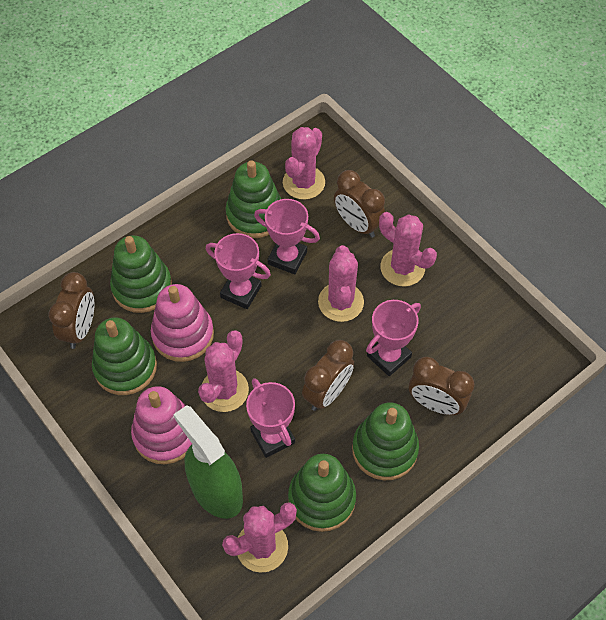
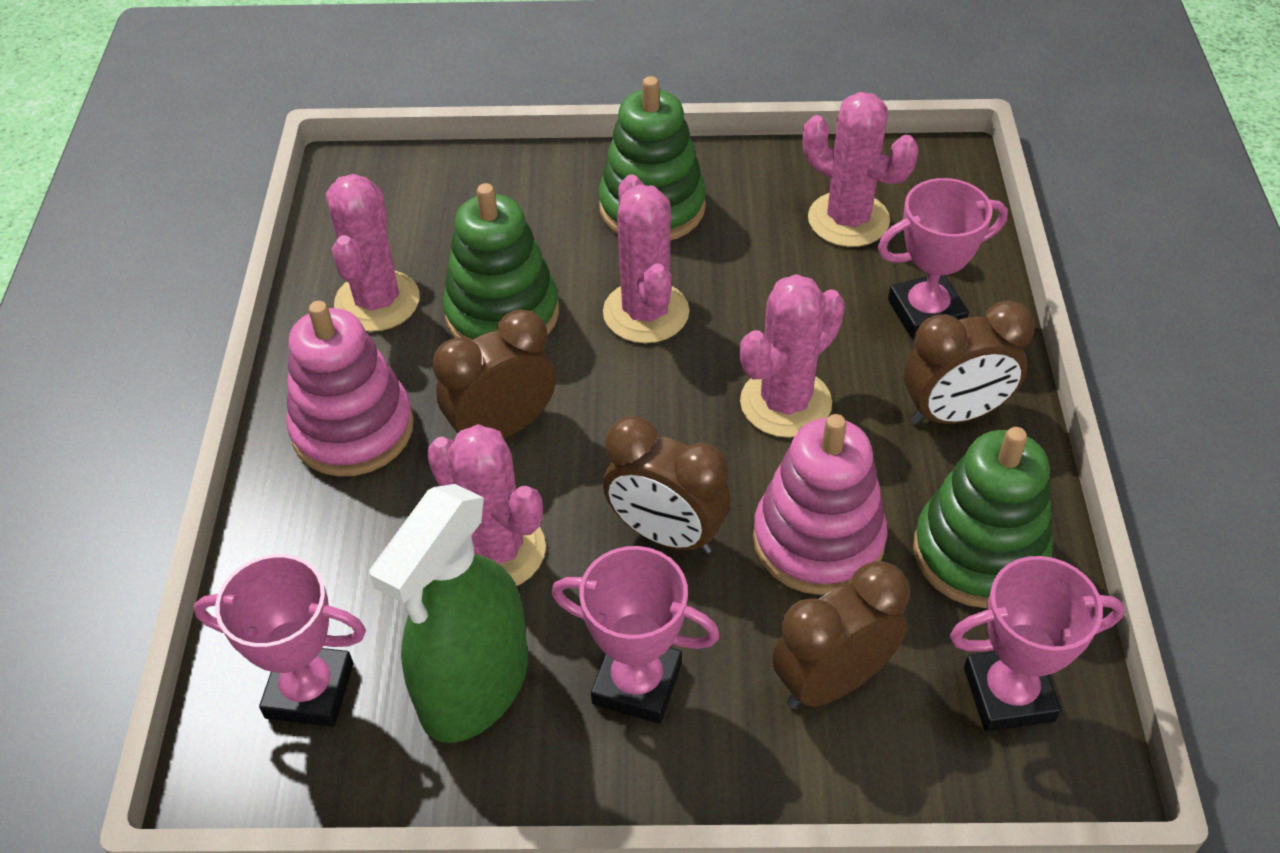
green stacking toy: 5 -> 3

